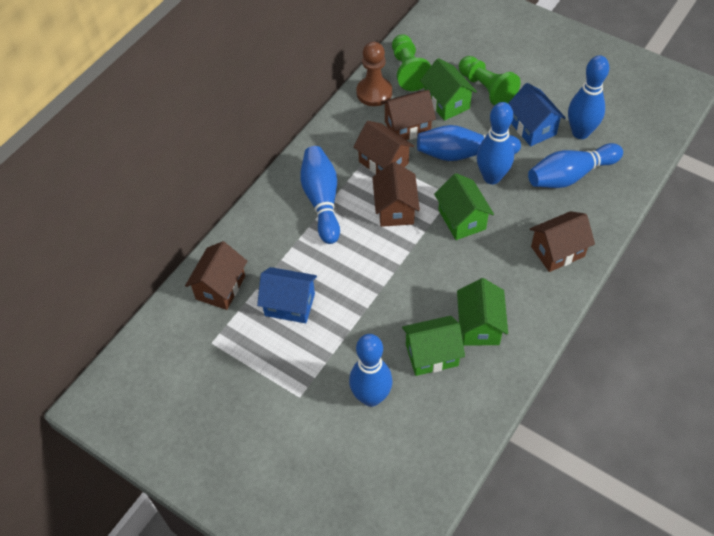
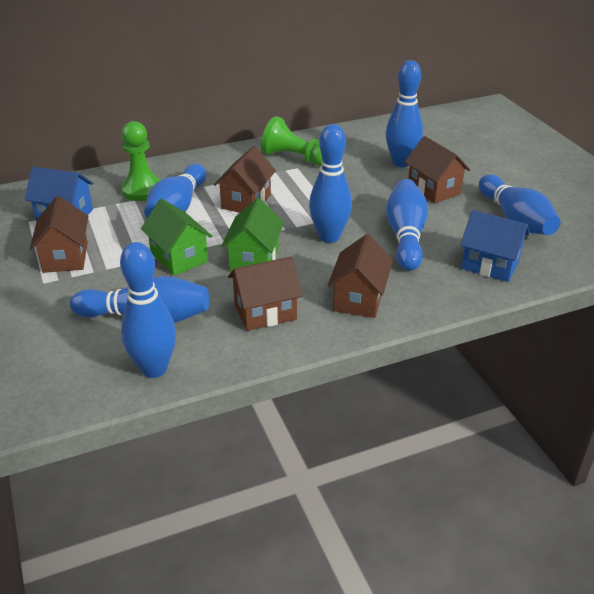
blue bowling pin: 6 -> 7
brown pawn: 1 -> 0
green house: 4 -> 2

